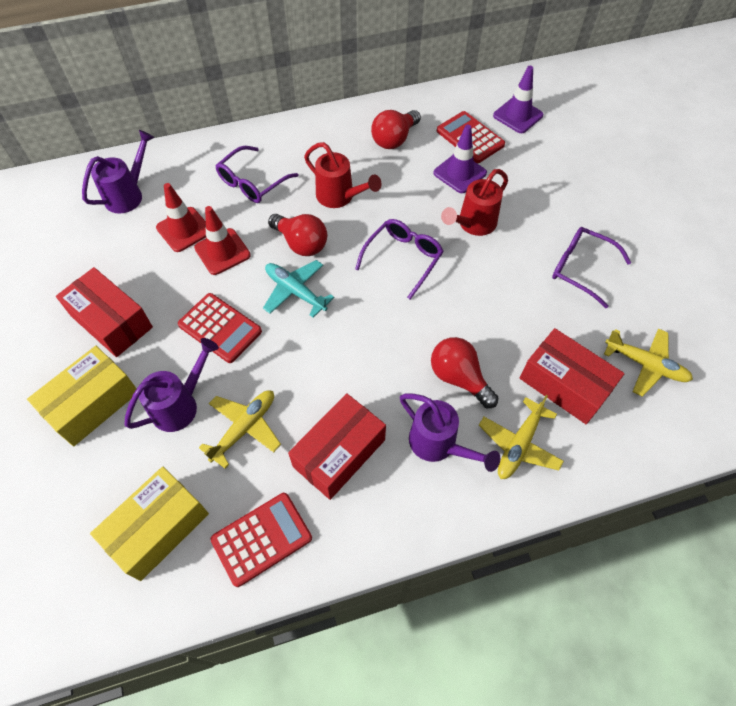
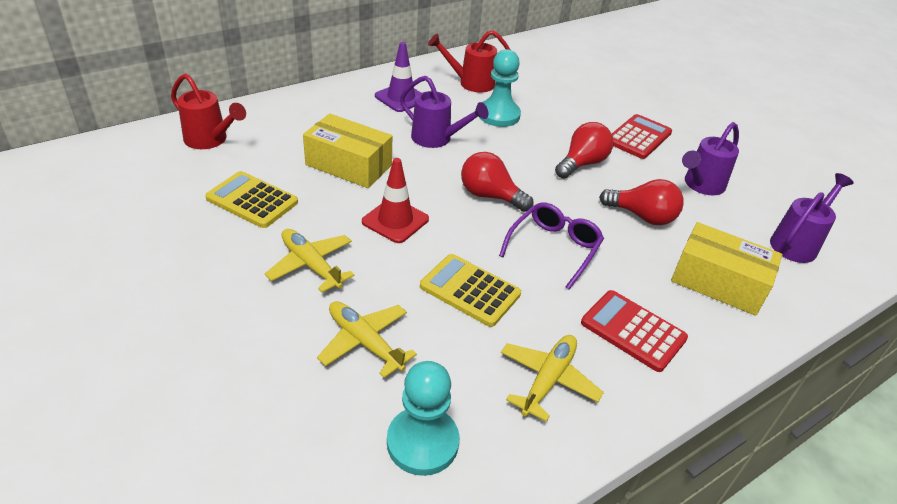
purple glasses: 3 -> 1
purple traffic cone: 2 -> 1
red box: 3 -> 0
red calculator: 3 -> 2
red traffic cone: 2 -> 1
turquoise pawn: 0 -> 2
turquoise plane: 1 -> 0
yellow calculator: 0 -> 2

